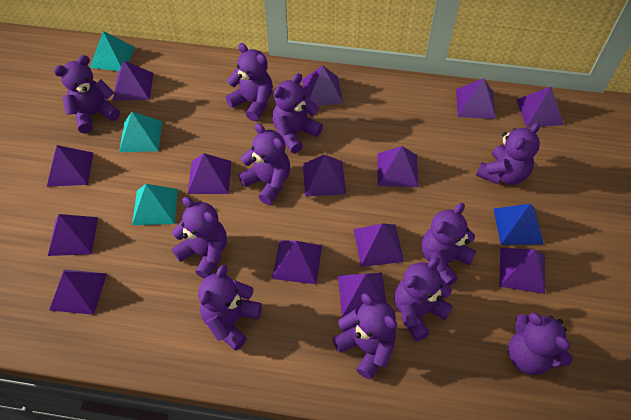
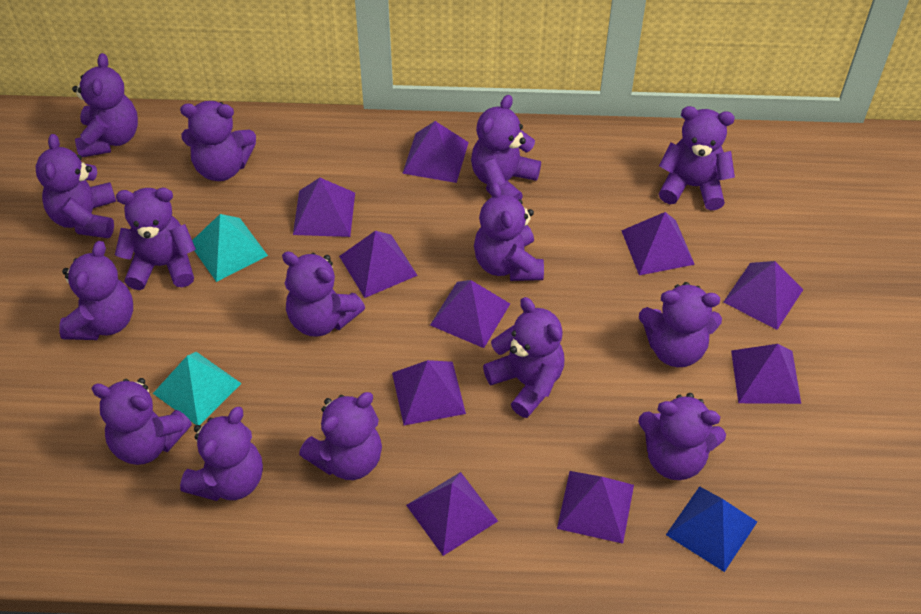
purple pyramid: 14 -> 10
purple teddy bear: 11 -> 15
turquoise pyramid: 3 -> 2

